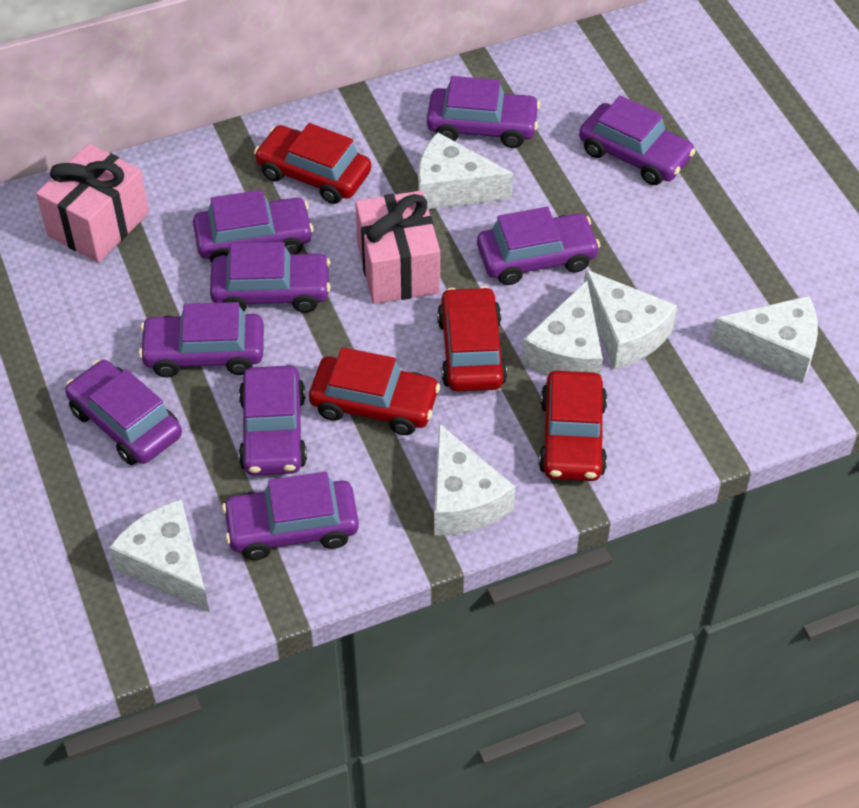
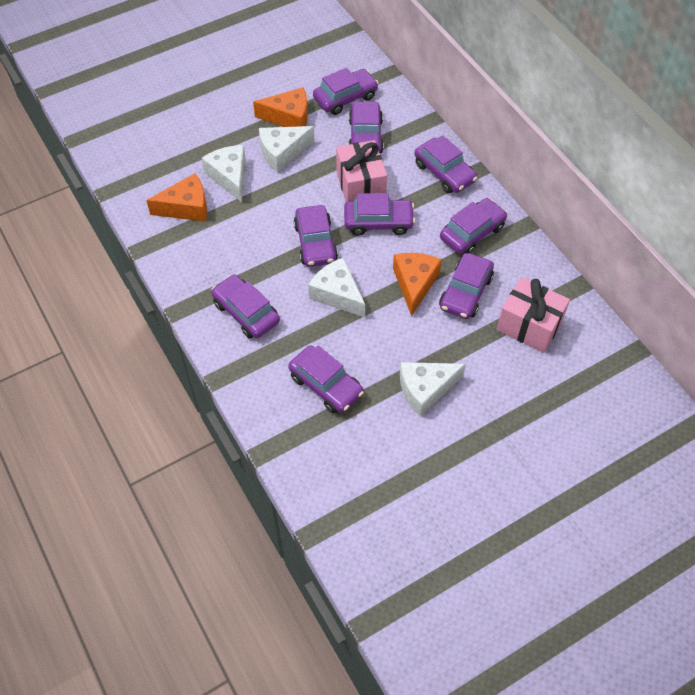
orange cheese: 0 -> 3
red car: 4 -> 0
white cheese: 6 -> 4

